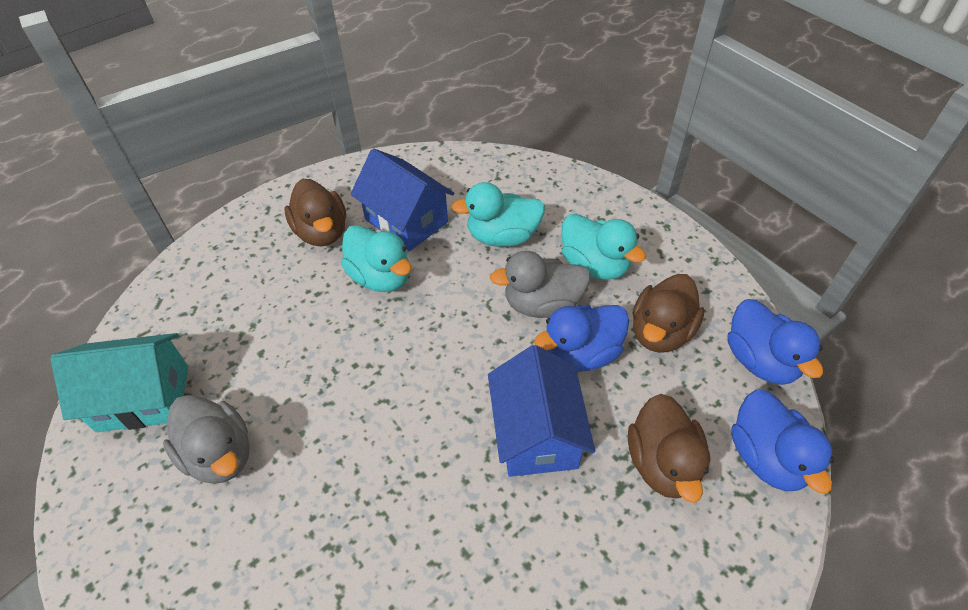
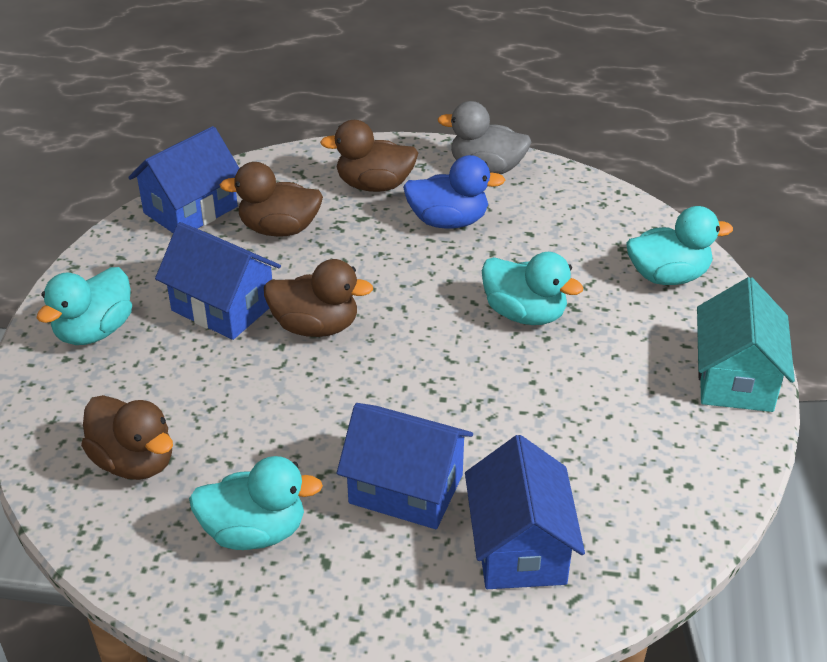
blue duck: 3 -> 1
blue house: 2 -> 4
brown duck: 3 -> 4
grey duck: 2 -> 1
turquoise duck: 3 -> 4

